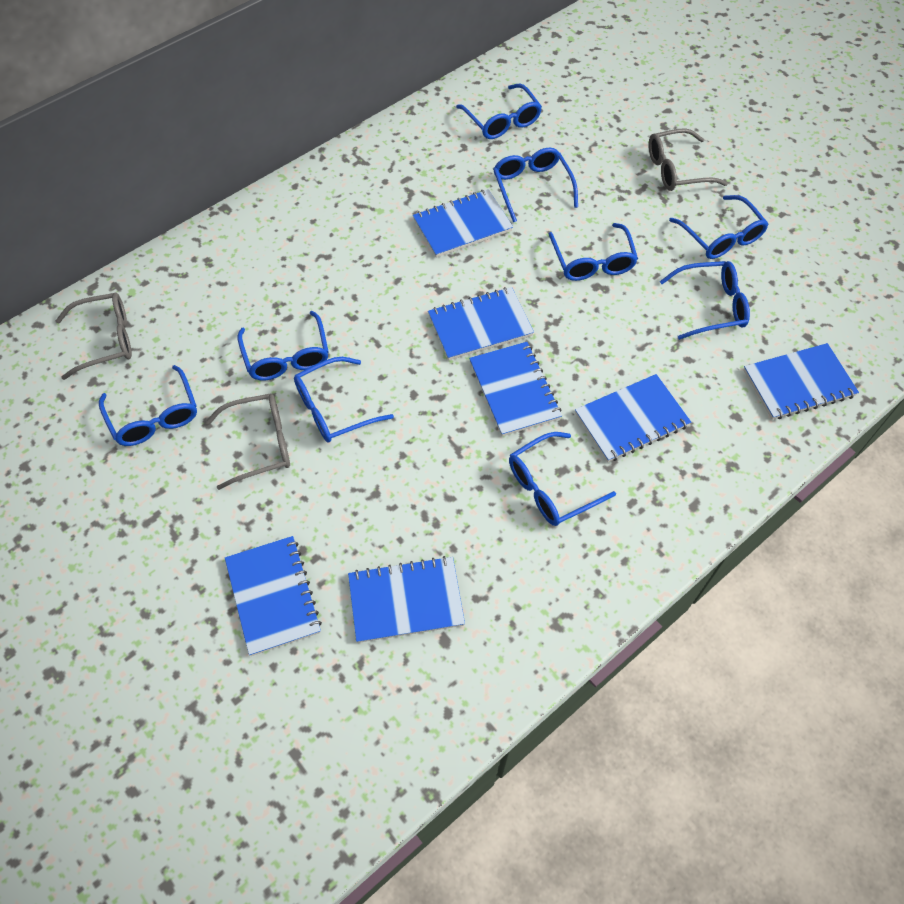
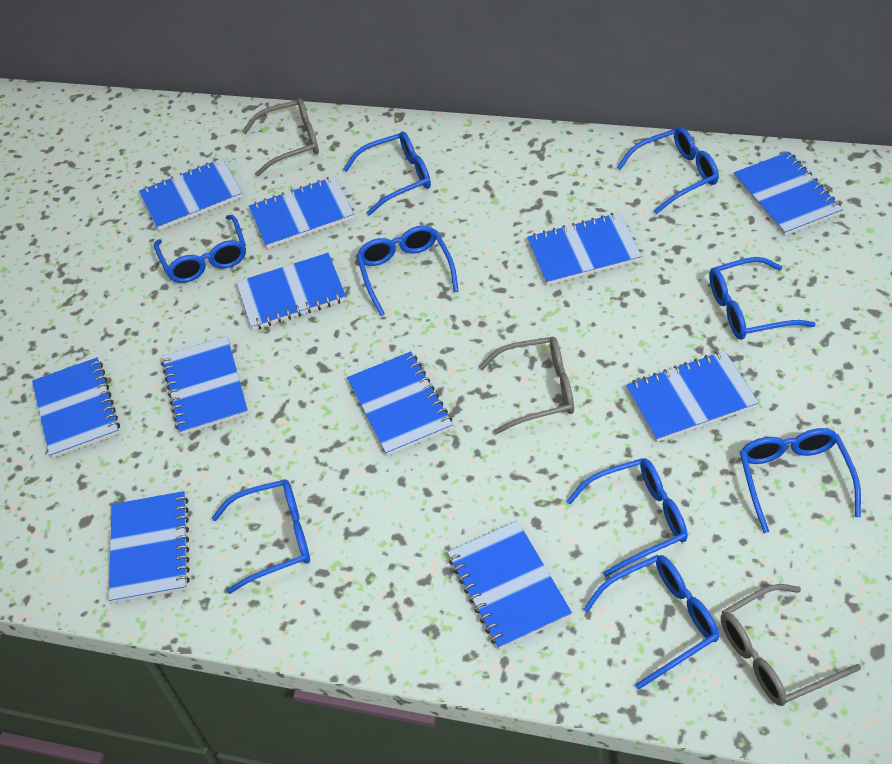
blue notebook: 7 -> 11

